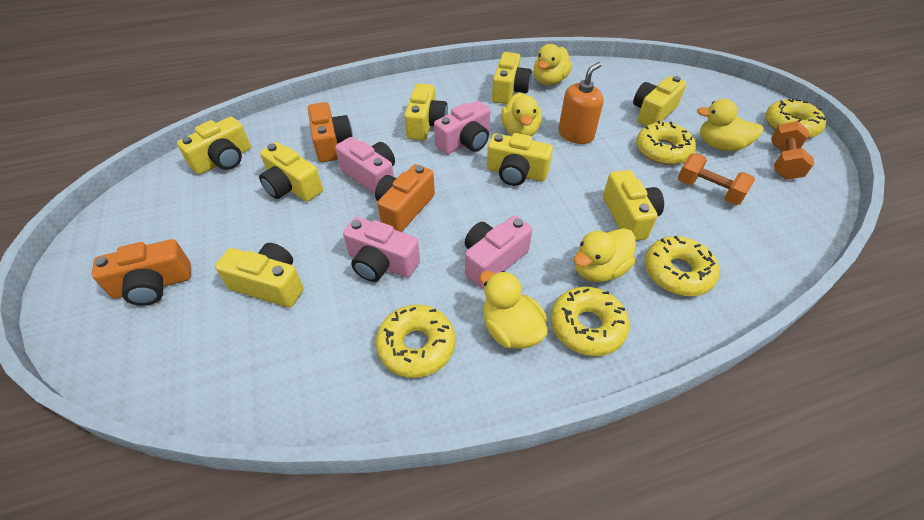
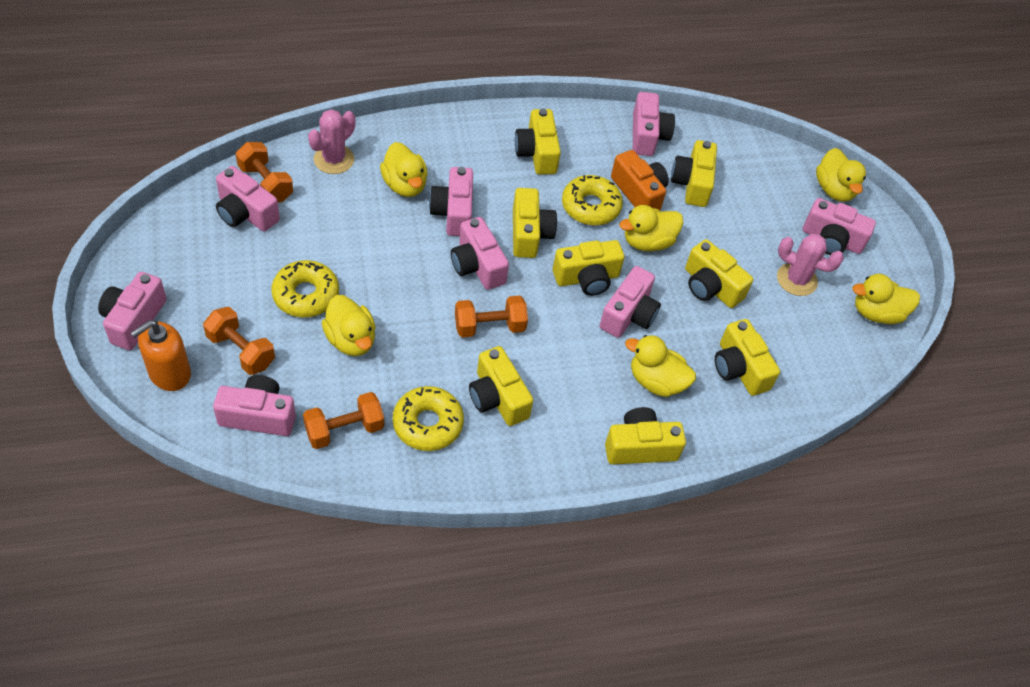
orange camera: 3 -> 1
orange dumbbell: 2 -> 4
pink cactus: 0 -> 2
pink camera: 4 -> 8
yellow donut: 5 -> 3
yellow duck: 5 -> 6

